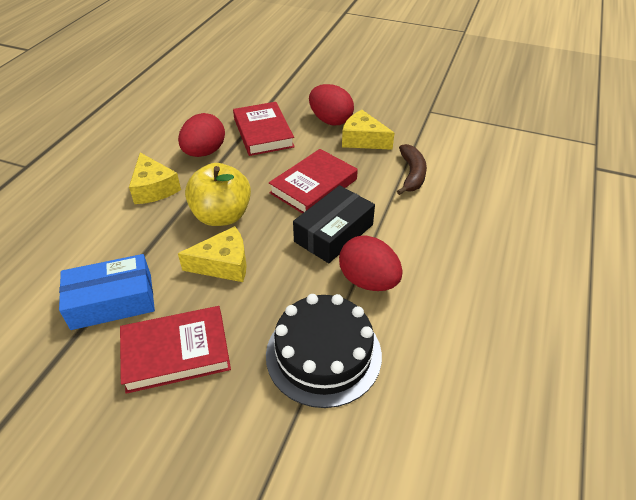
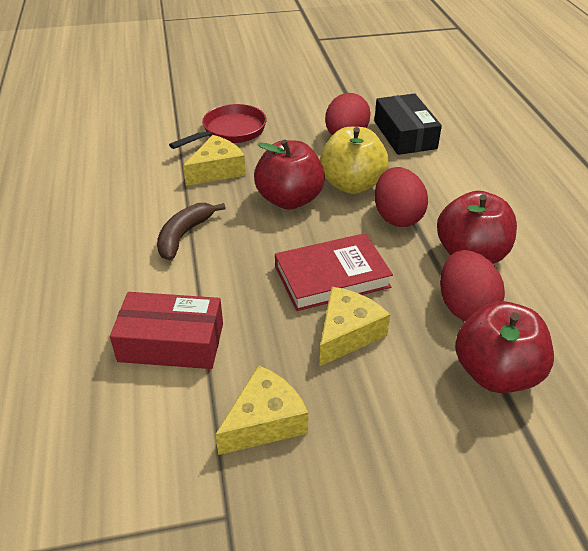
black cake: 1 -> 0
blue box: 1 -> 0
red apple: 0 -> 3
red book: 3 -> 1
red box: 0 -> 1
red pan: 0 -> 1

